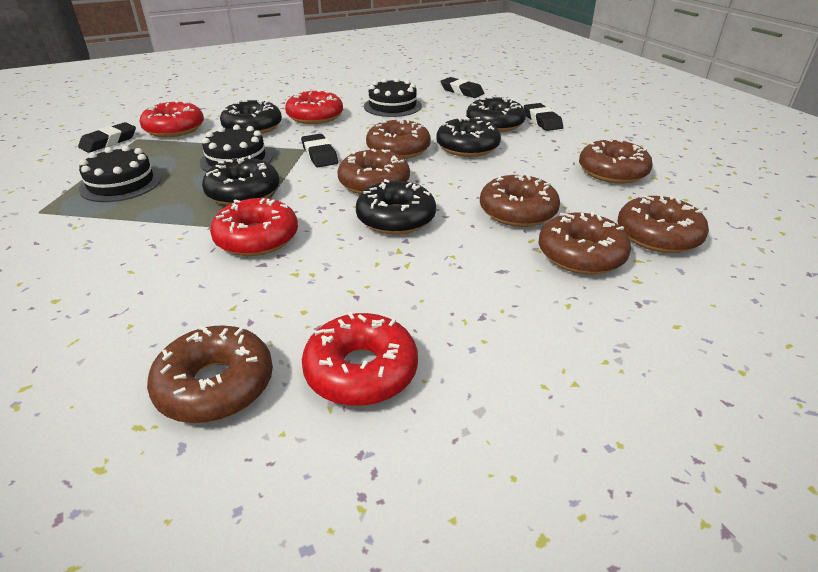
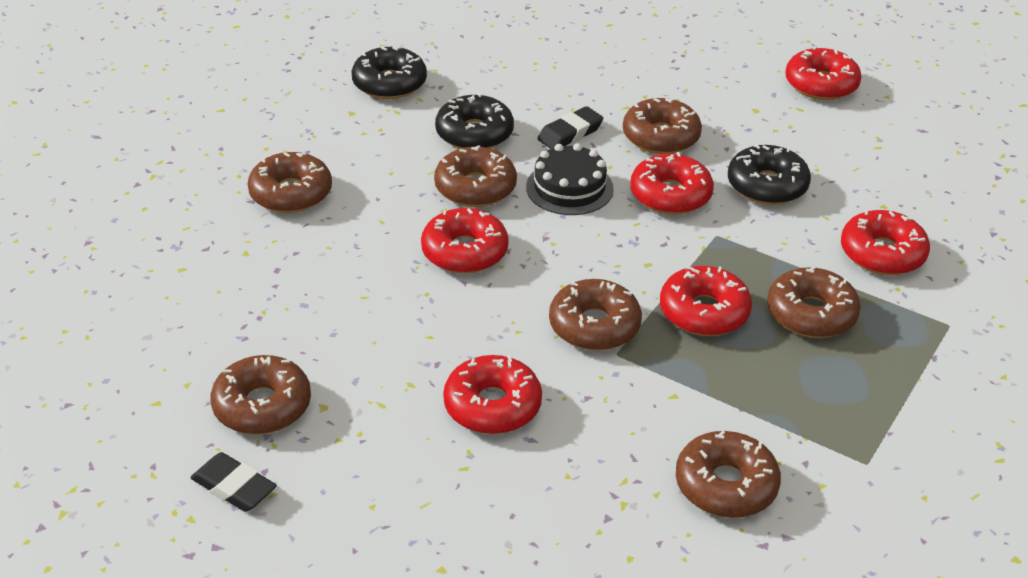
black cake: 3 -> 1
black donut: 5 -> 3
black eraser: 4 -> 2
red donut: 4 -> 6

